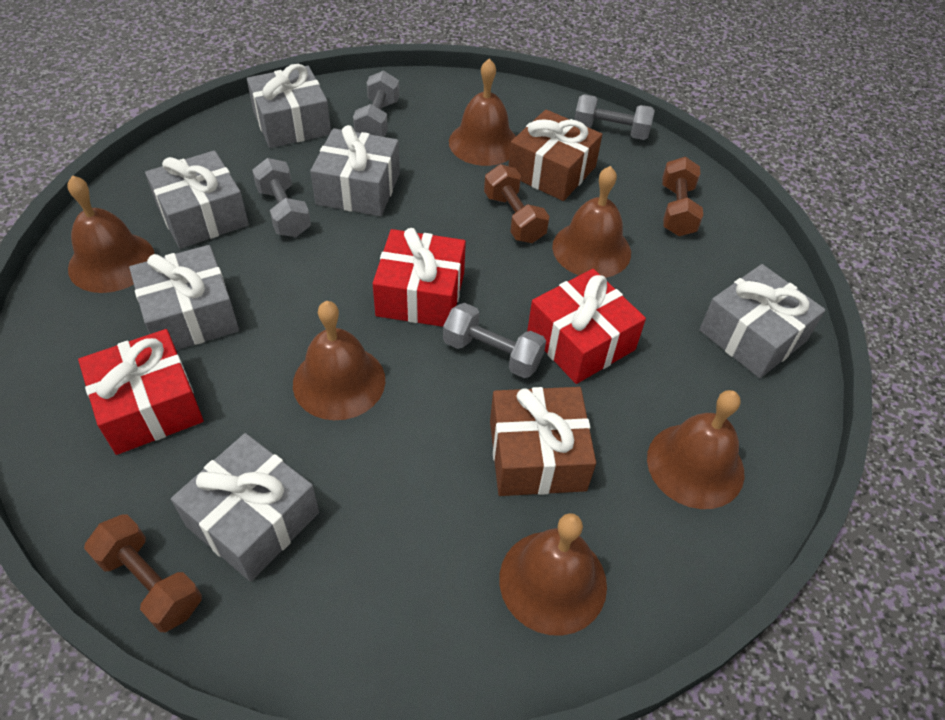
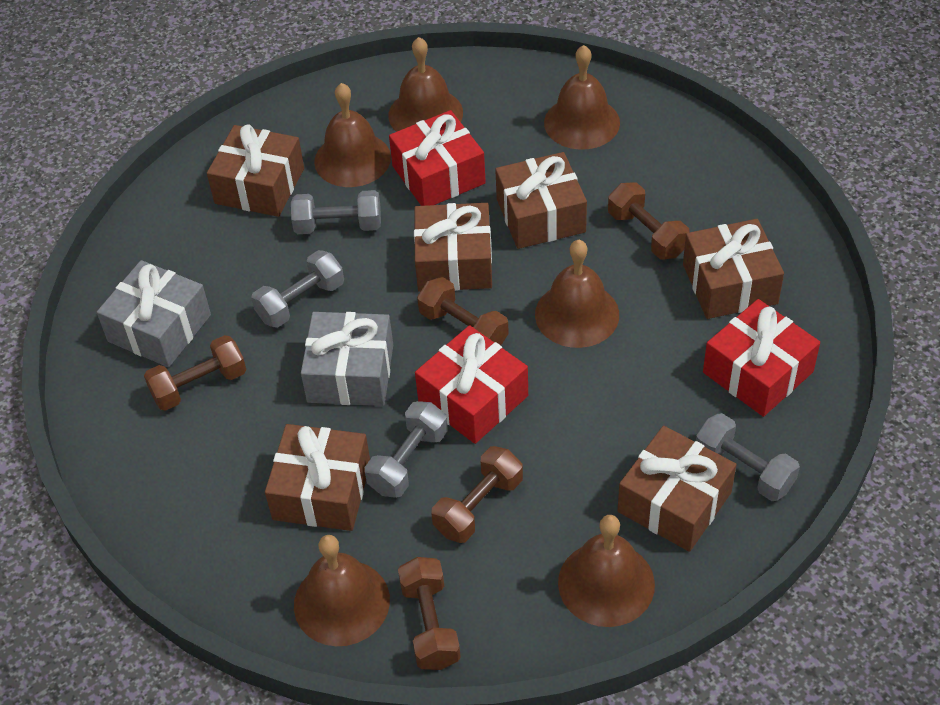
brown dumbbell: 3 -> 5
brown gift: 2 -> 6
grey gift: 6 -> 2

